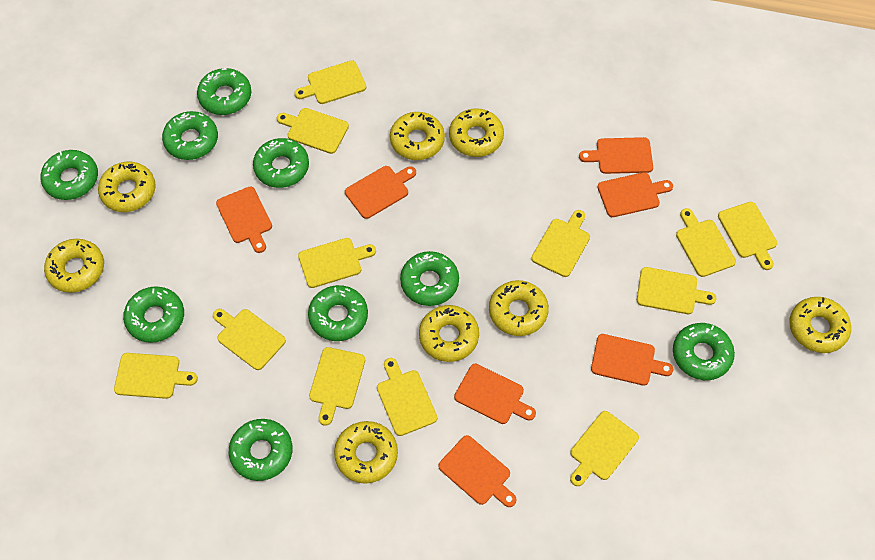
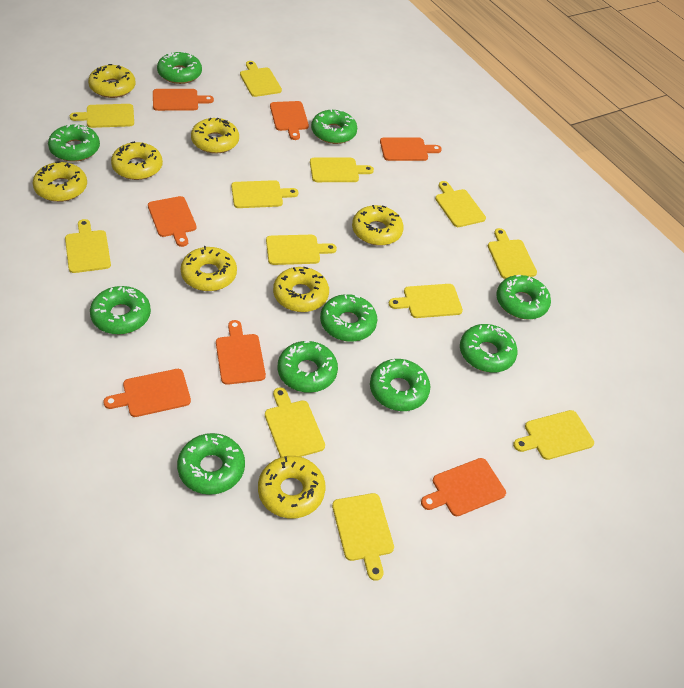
green donut: 9 -> 10

